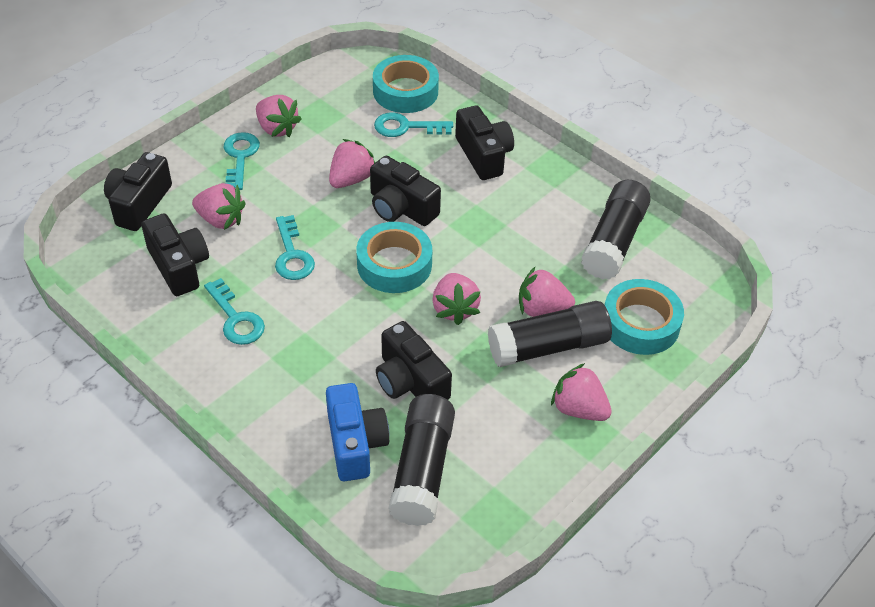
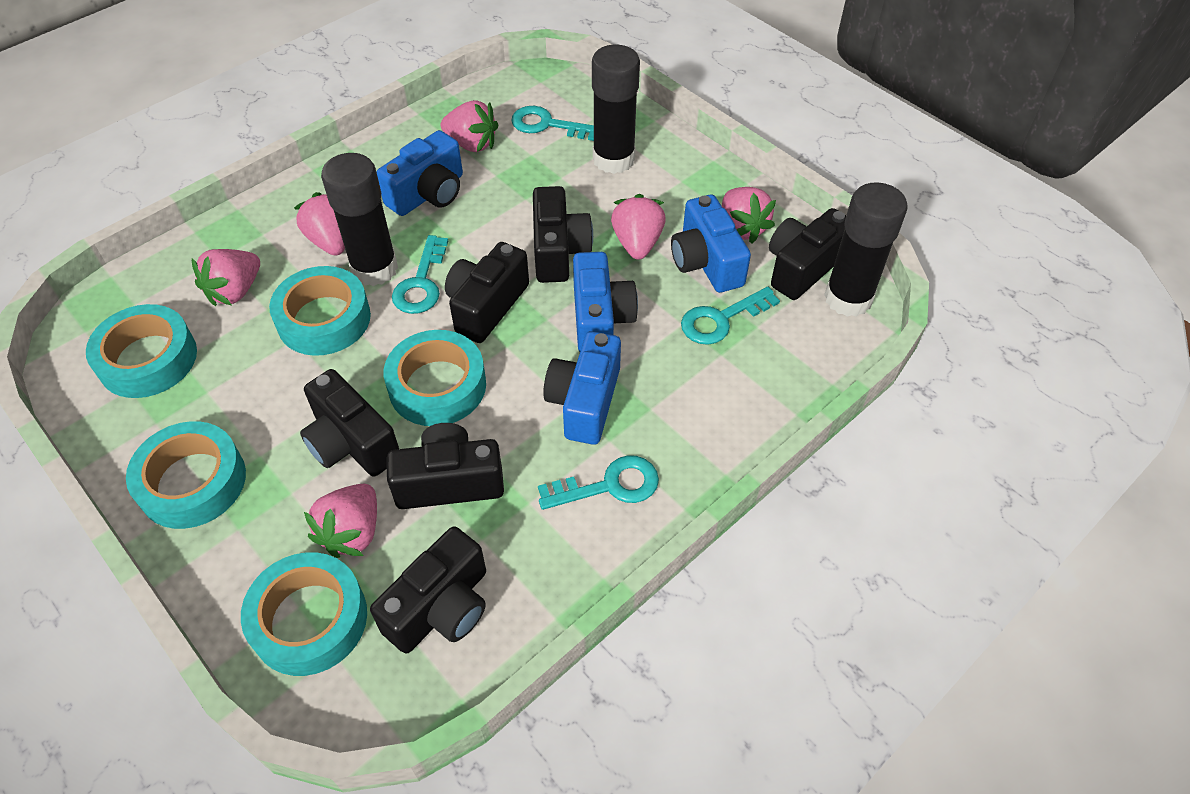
black camera: 5 -> 6
blue camera: 1 -> 4
turquoise tape: 3 -> 5

